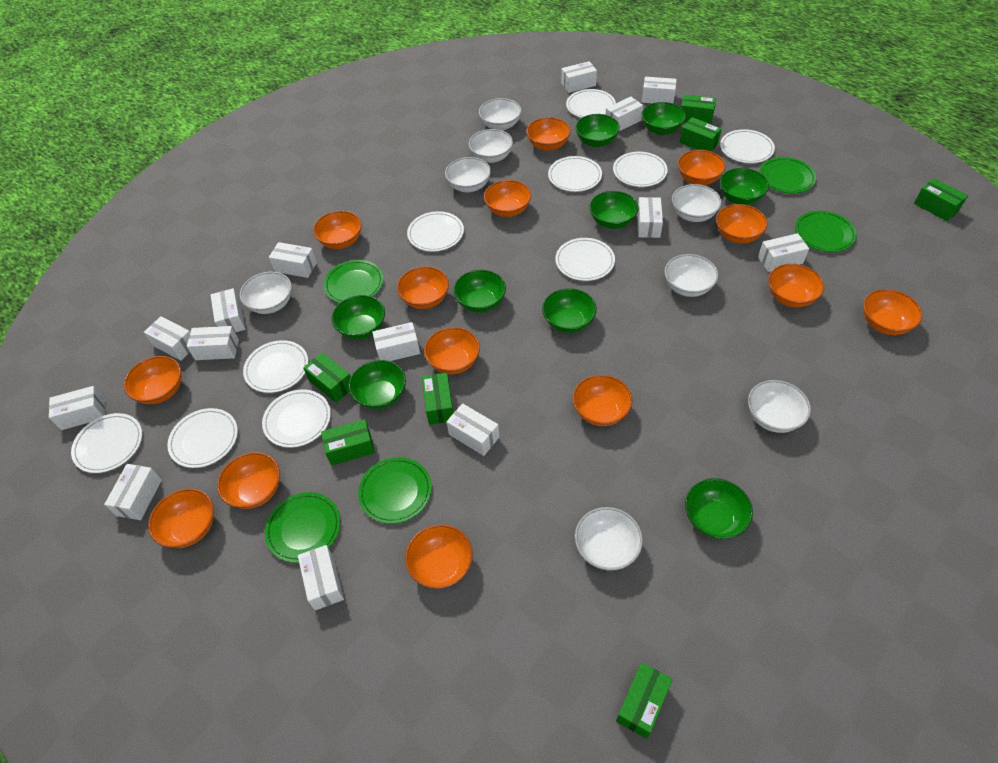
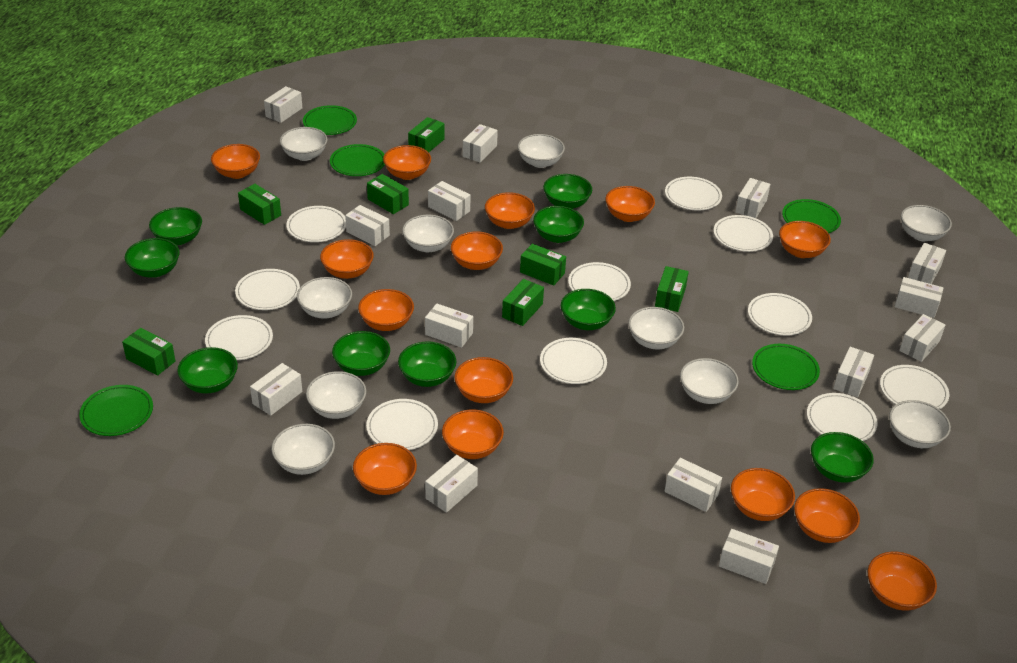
white bowl: 8 -> 10
white plate: 10 -> 11

